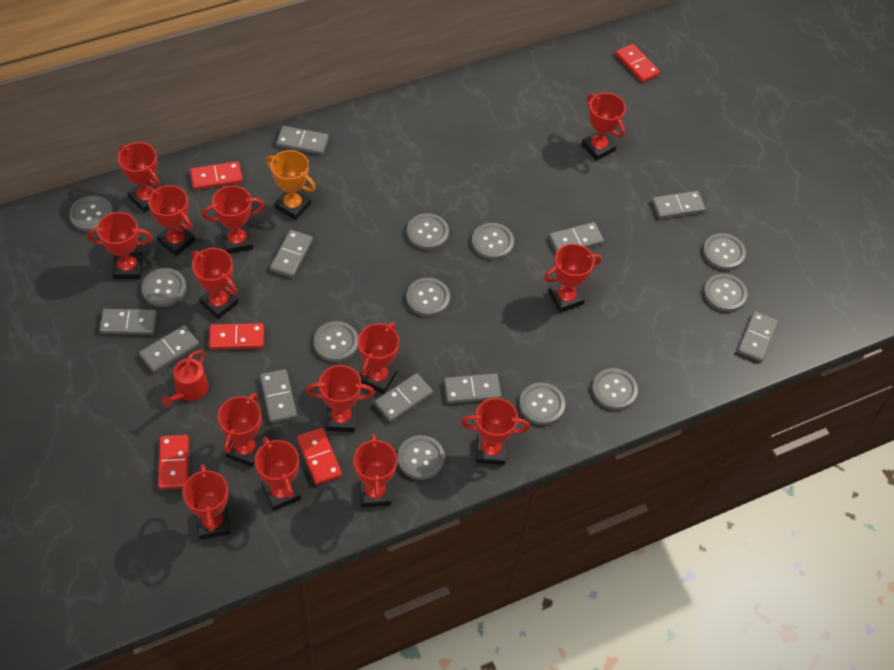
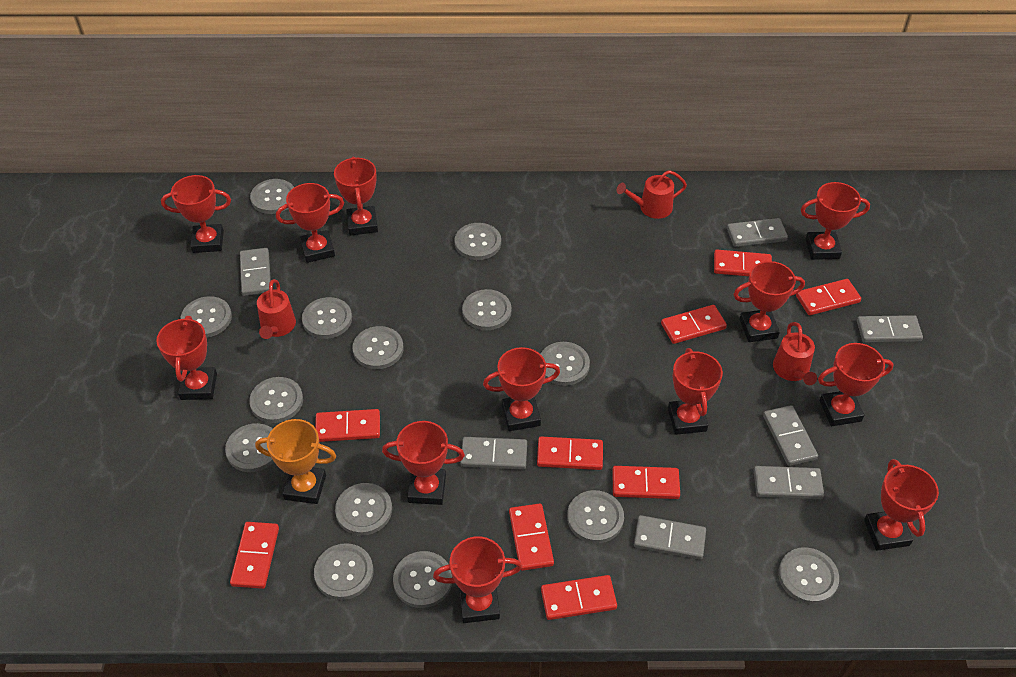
grey button: 11 -> 14
grey domino: 10 -> 7
red domino: 5 -> 9
red trophy: 14 -> 12
red watering can: 1 -> 3

